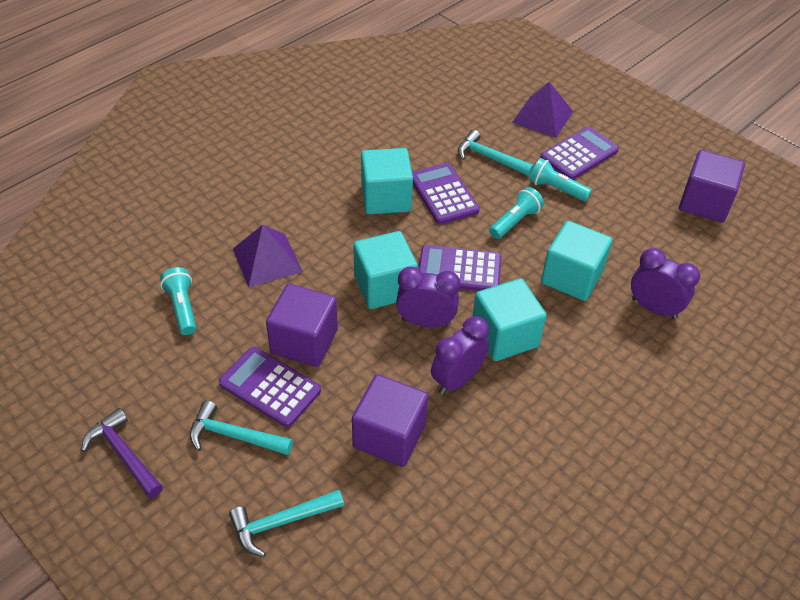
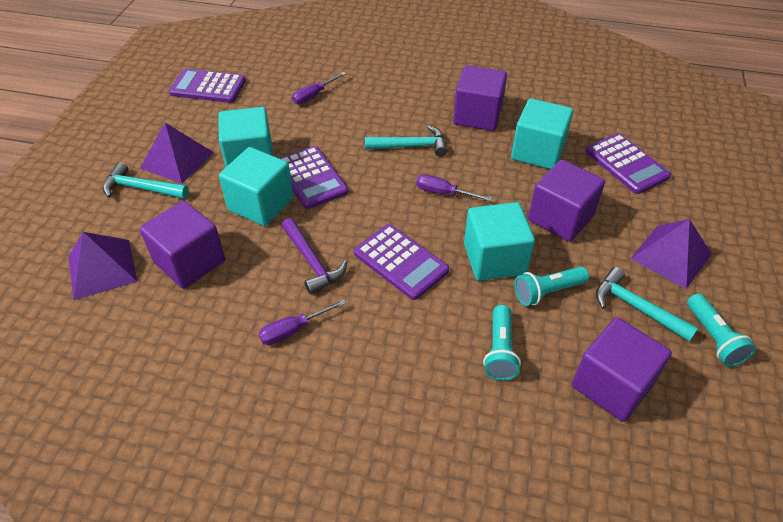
purple clock: 3 -> 0
purple cube: 3 -> 4
purple pyramid: 2 -> 3
purple screwdriver: 0 -> 3

